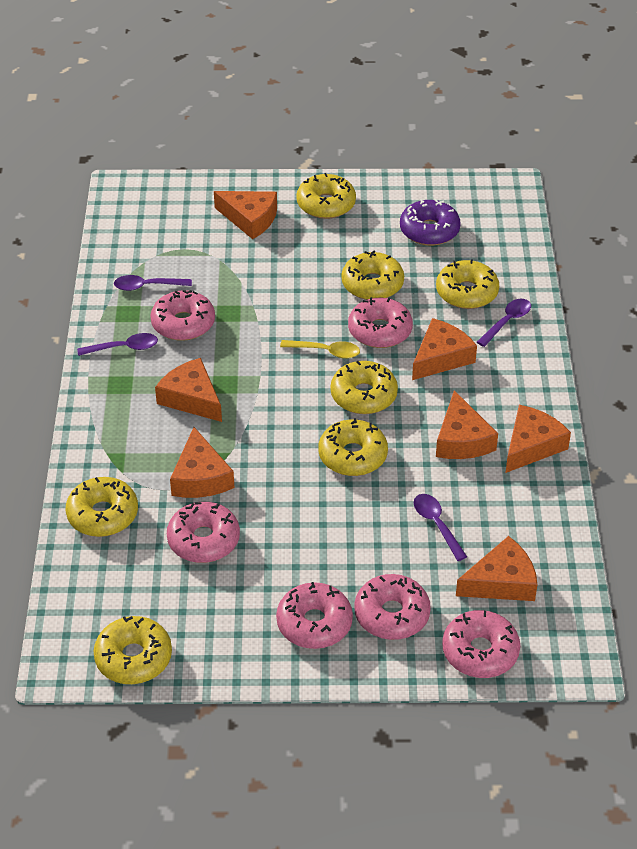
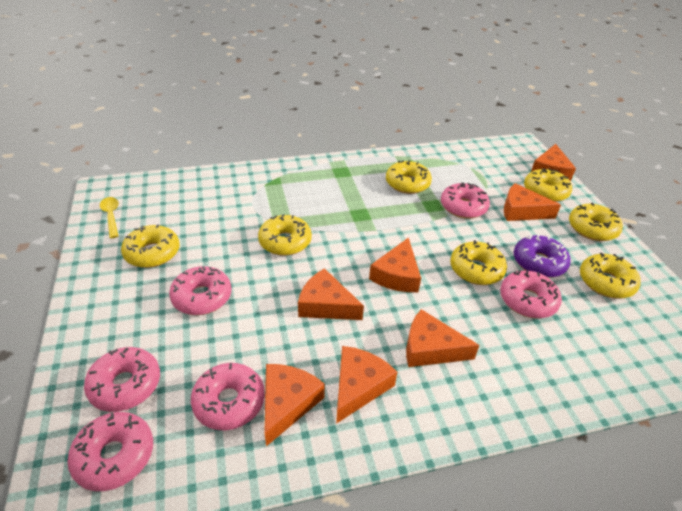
purple spoon: 4 -> 0

